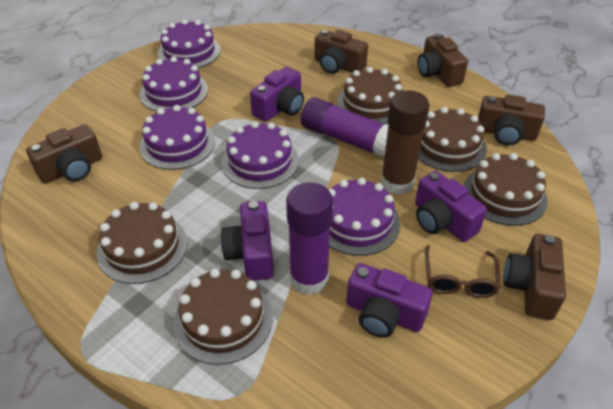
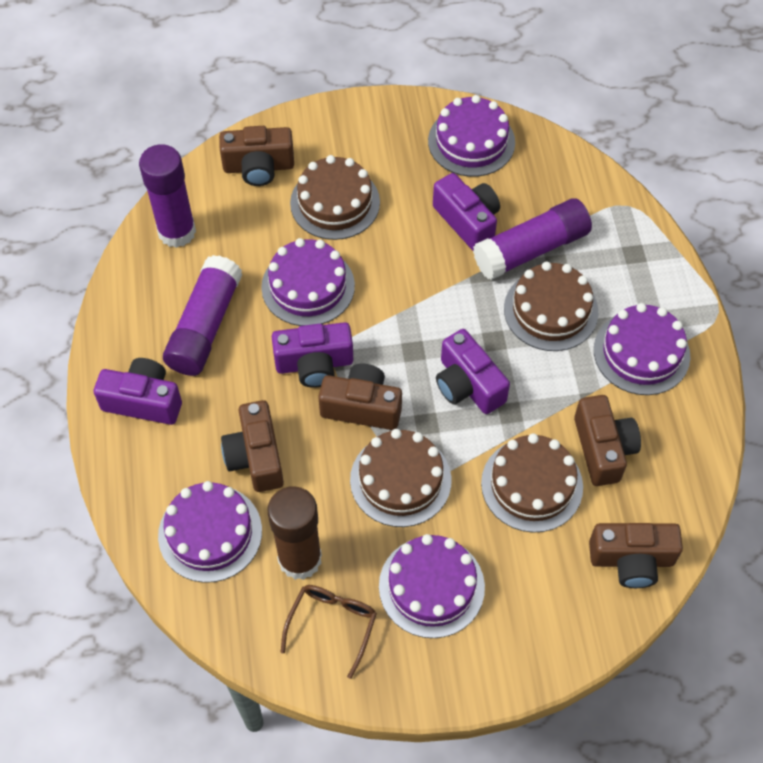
brown cake: 5 -> 4
purple glue stick: 2 -> 3

